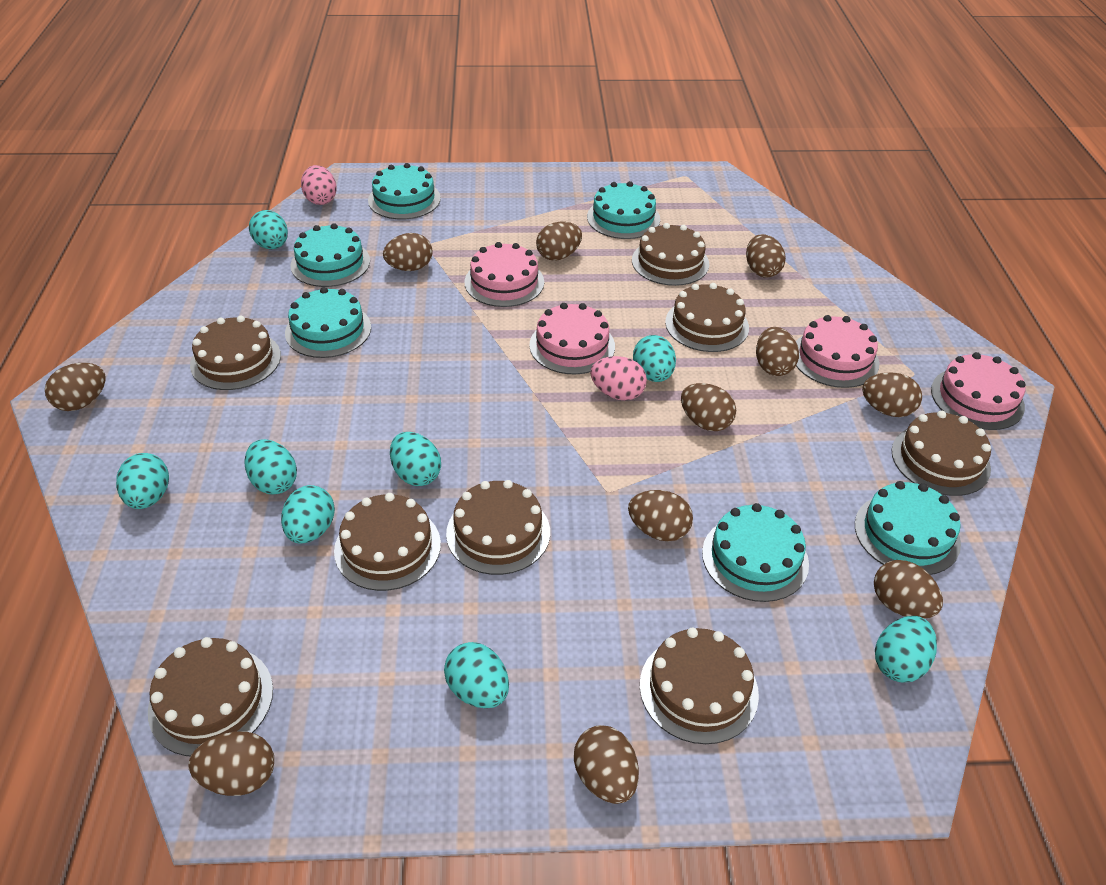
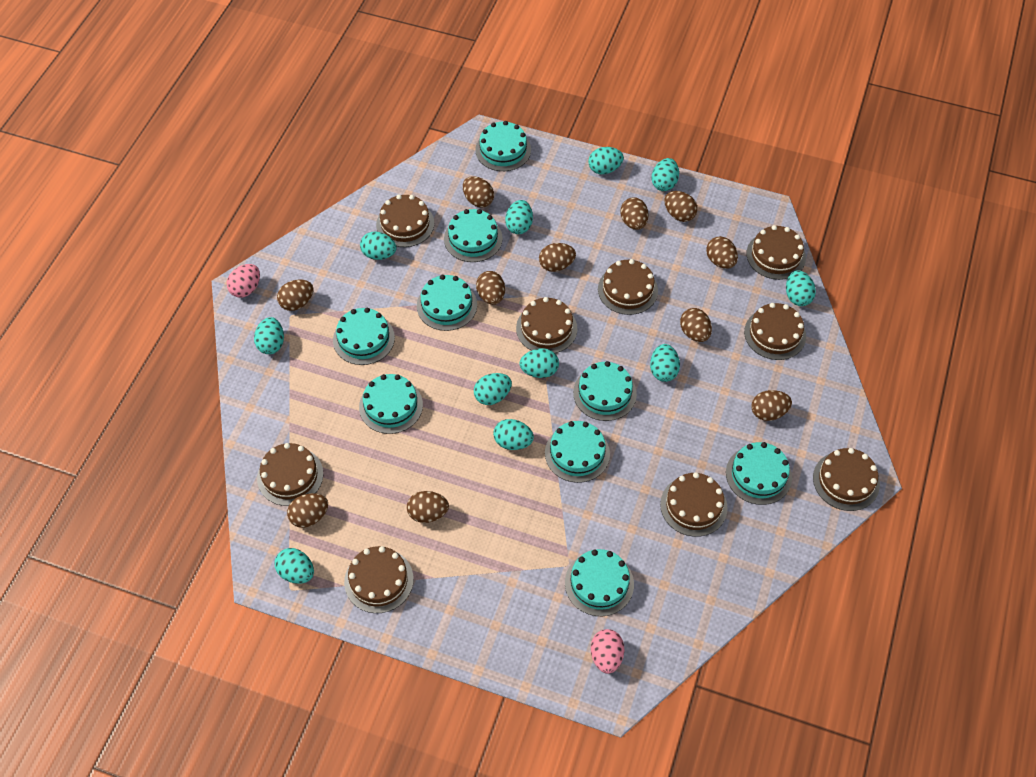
brown cake: 8 -> 9
pink cake: 4 -> 0
turquoise cake: 6 -> 9
turquoise egg: 8 -> 11

